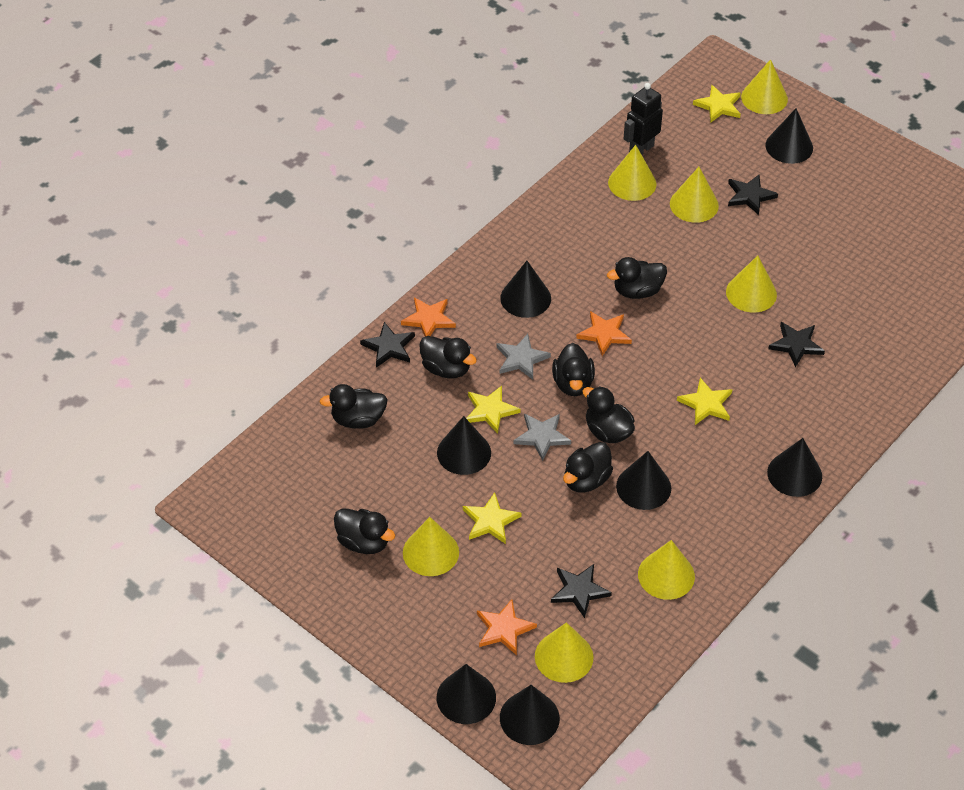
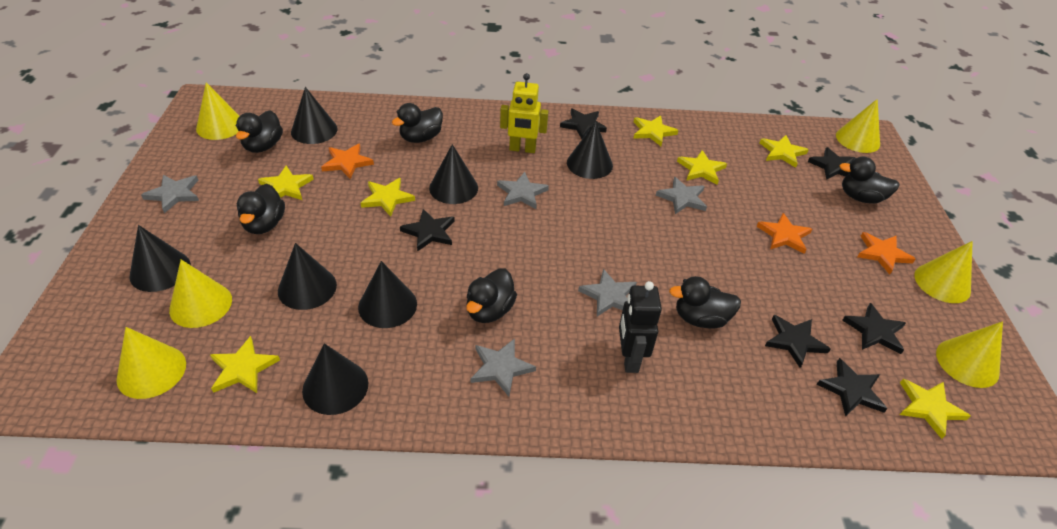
black duck: 7 -> 6
black star: 4 -> 6
grey star: 2 -> 5
yellow cone: 7 -> 6
yellow robot: 0 -> 1
yellow star: 4 -> 7

